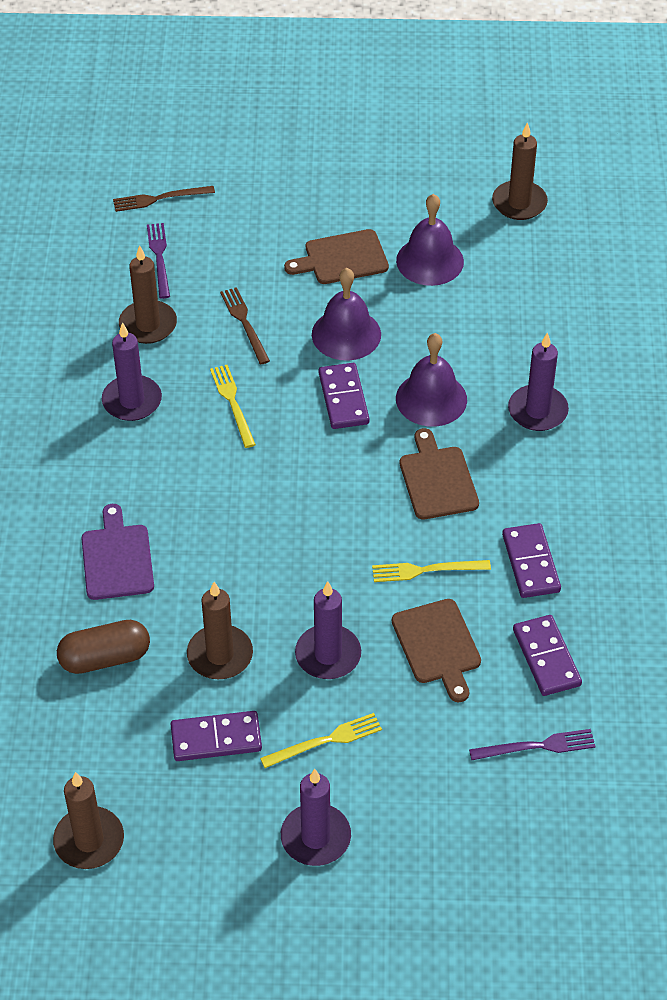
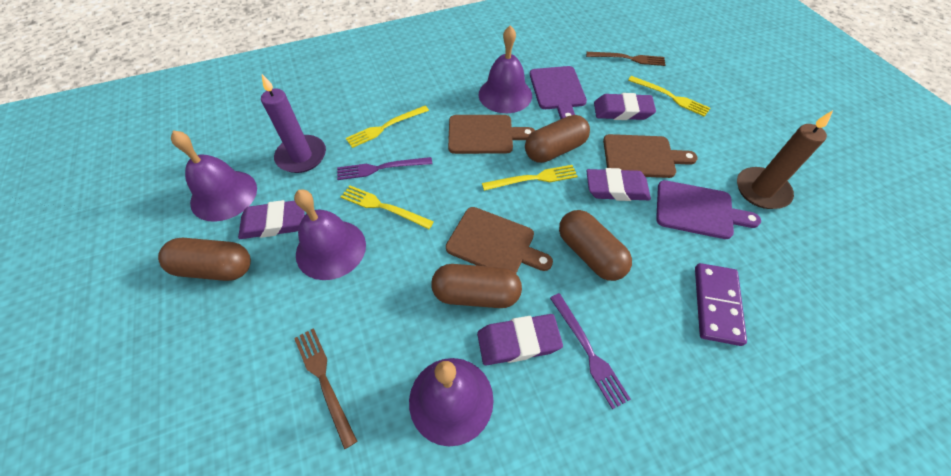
brown candle: 4 -> 1
brown capsule: 1 -> 4
purple bell: 3 -> 4
purple candle: 4 -> 1
purple cutting board: 1 -> 2
purple domino: 4 -> 1
purple eraser: 0 -> 4
yellow fork: 3 -> 4

